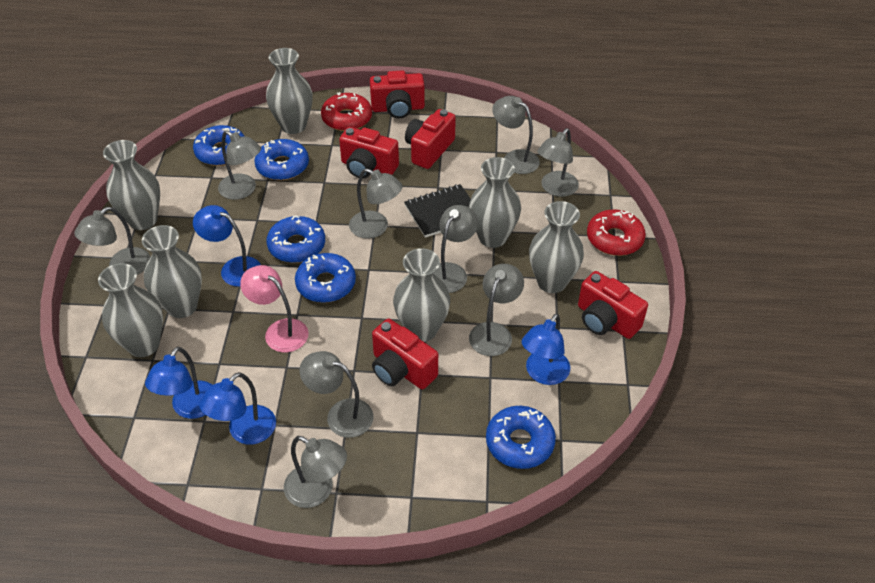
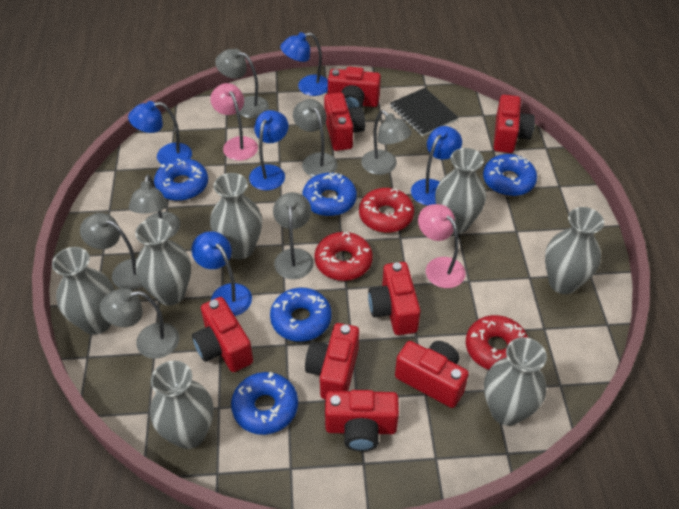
blue lamp: 4 -> 5
grey lamp: 9 -> 7
pink lamp: 1 -> 2
red camera: 5 -> 8
red donut: 2 -> 3

